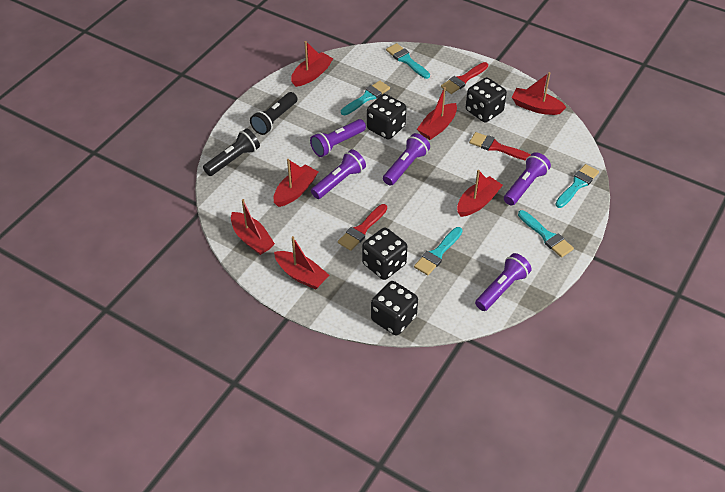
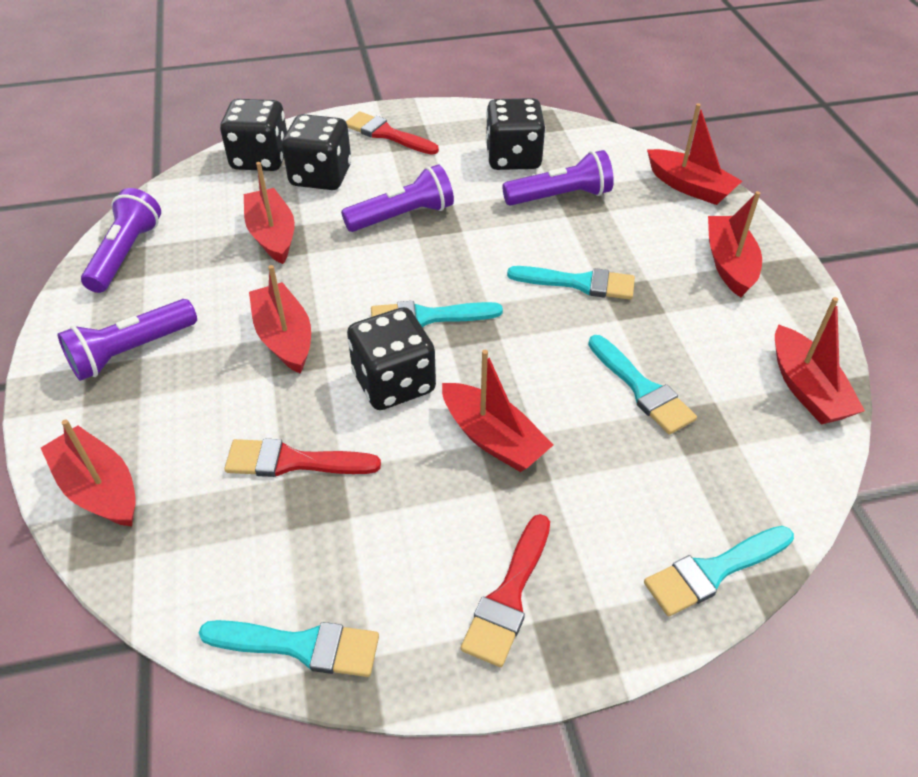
black flashlight: 2 -> 0
purple flashlight: 5 -> 4

